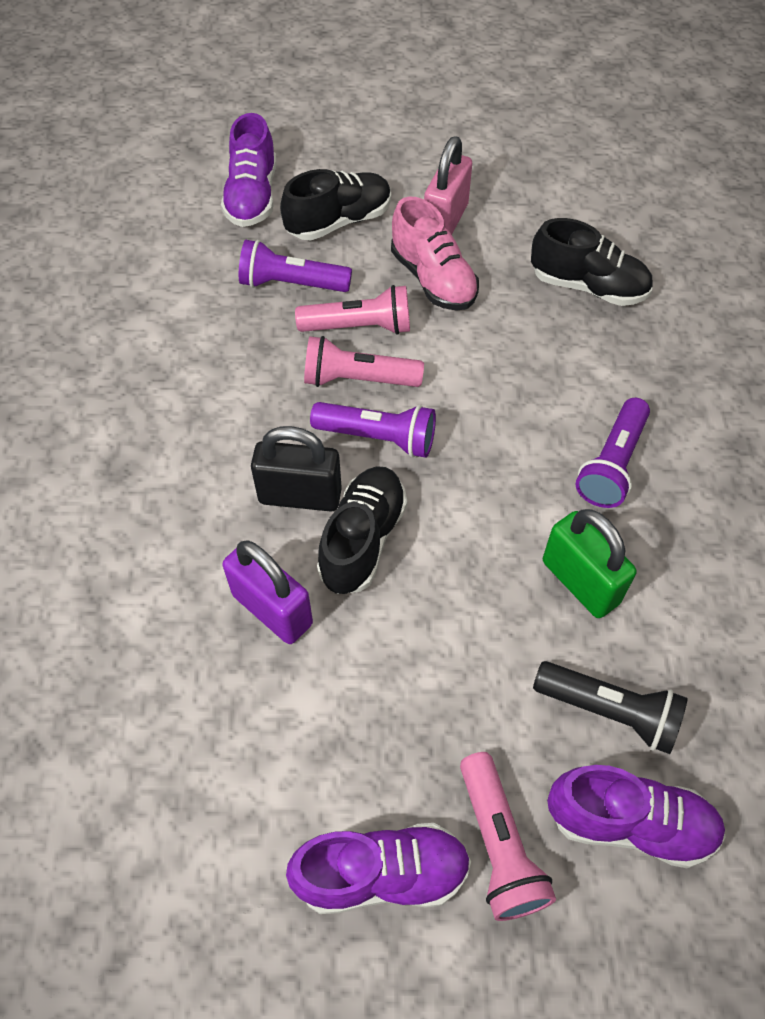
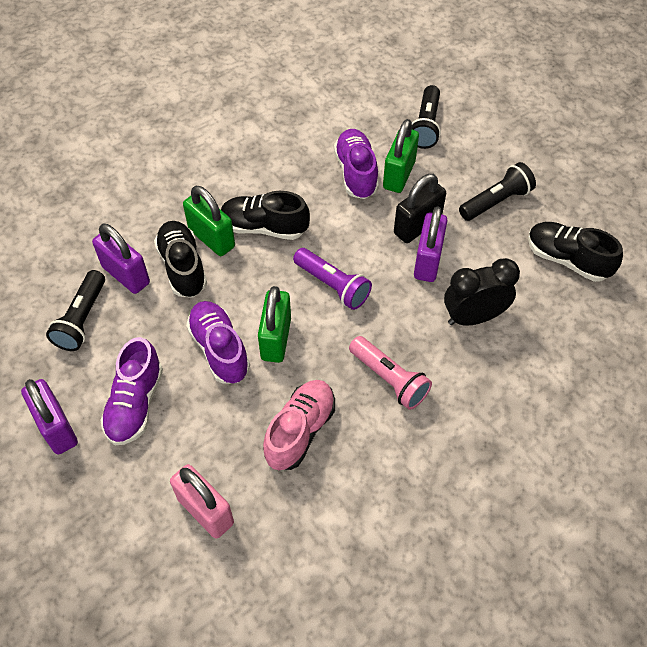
black clock: 0 -> 1
black flashlight: 1 -> 3
green padlock: 1 -> 3
pink flashlight: 3 -> 1
purple flashlight: 3 -> 1
purple padlock: 1 -> 3

